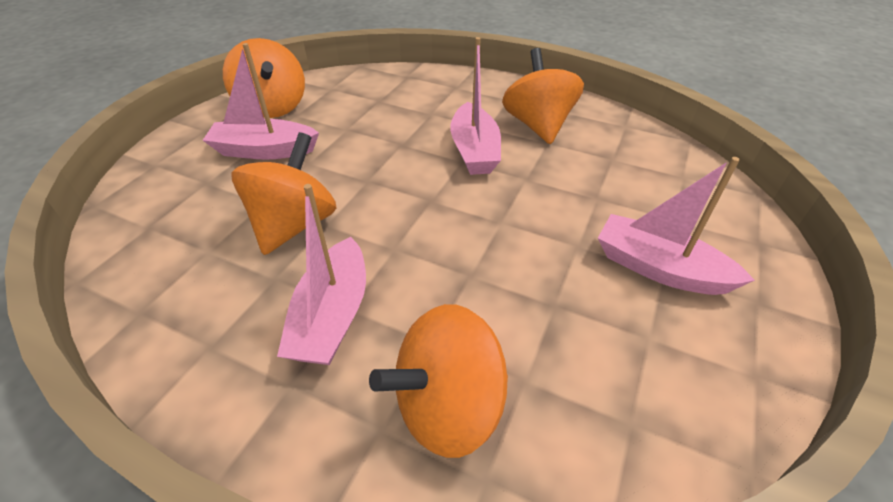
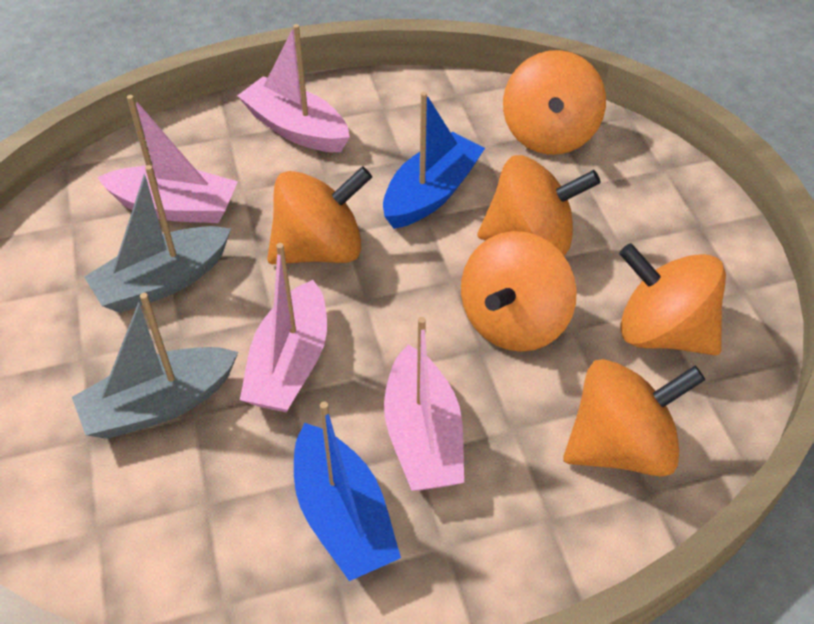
blue boat: 0 -> 2
grey boat: 0 -> 2
orange spinning top: 4 -> 6

